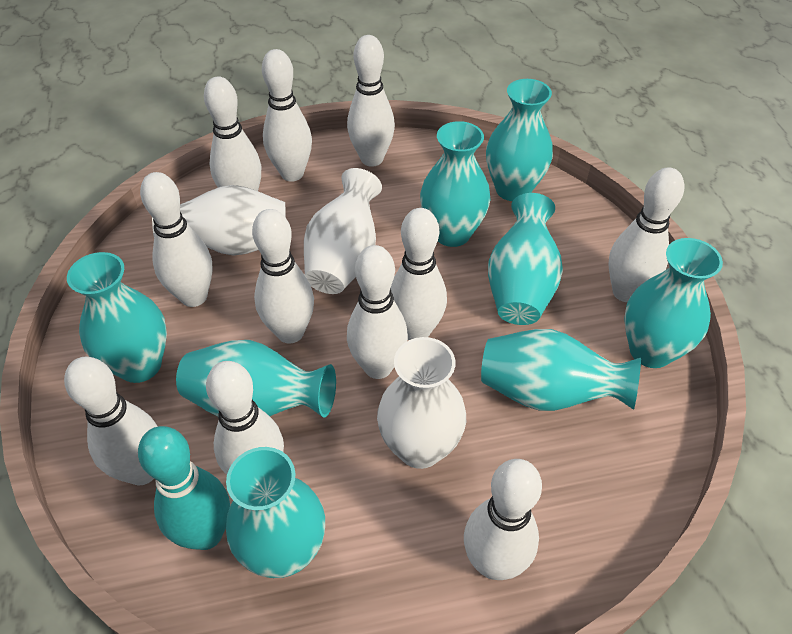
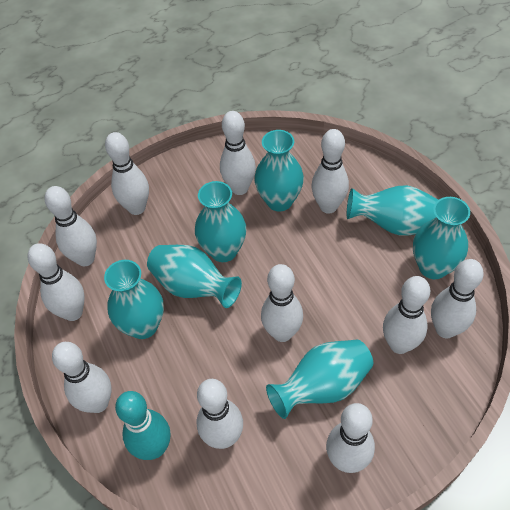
turquoise vase: 8 -> 7
white vase: 3 -> 0

